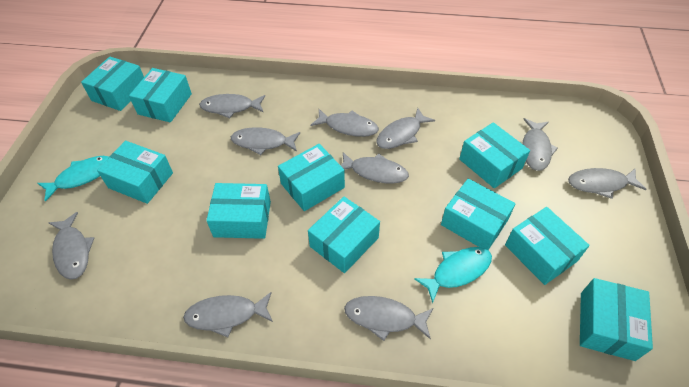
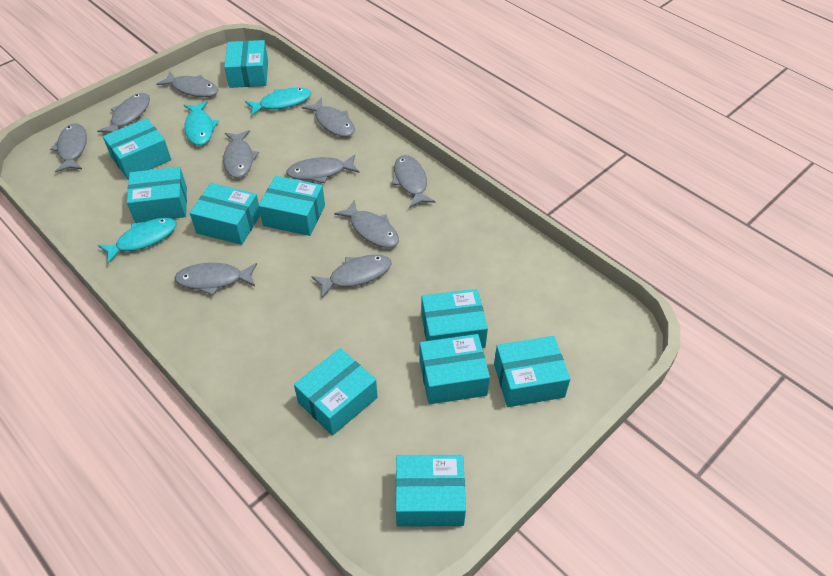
turquoise fish: 2 -> 3

